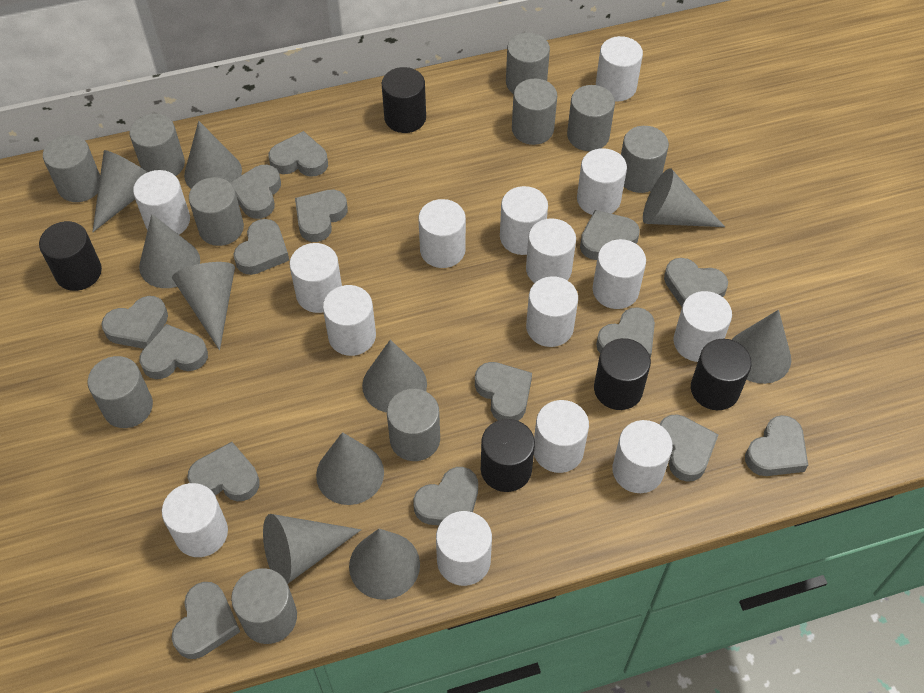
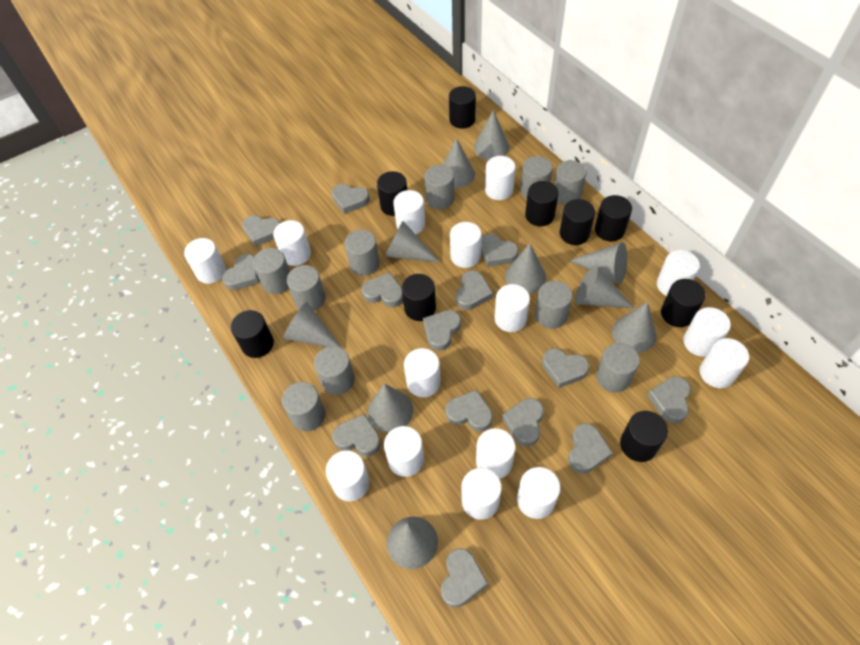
black cylinder: 5 -> 9
grey heart: 15 -> 14

